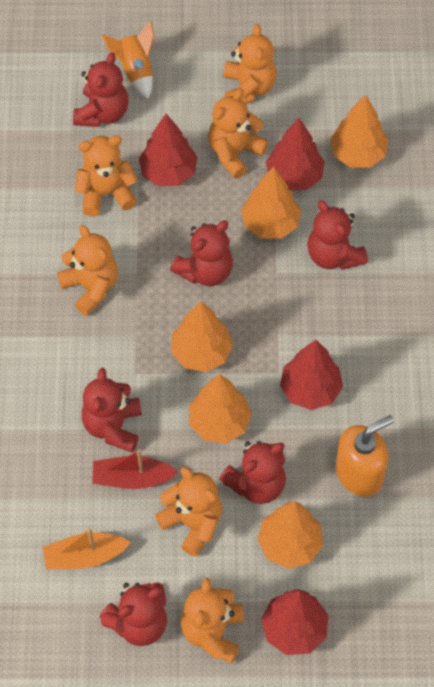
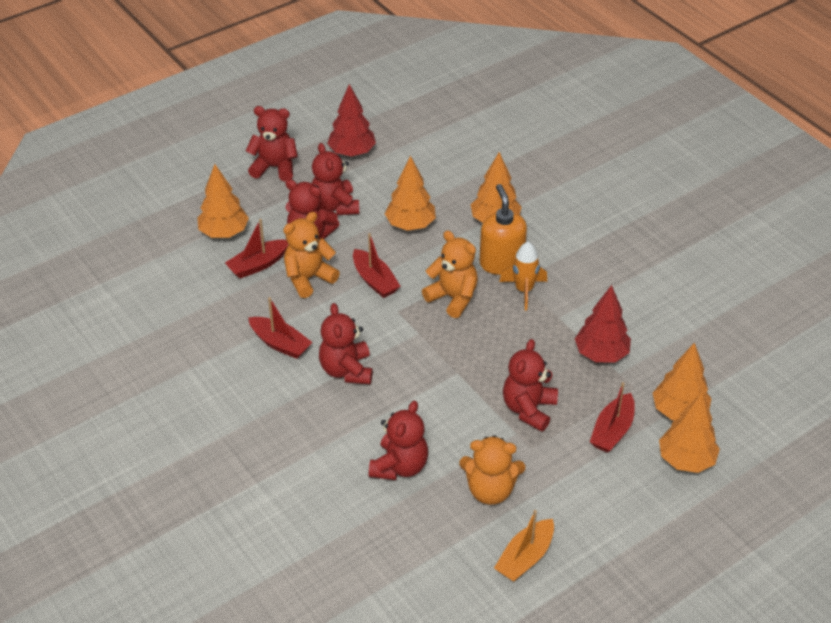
orange teddy bear: 6 -> 3
red boat: 1 -> 4
red tree: 4 -> 2

